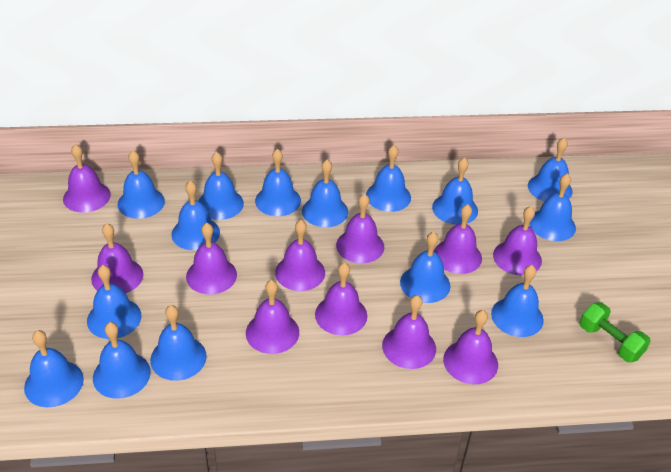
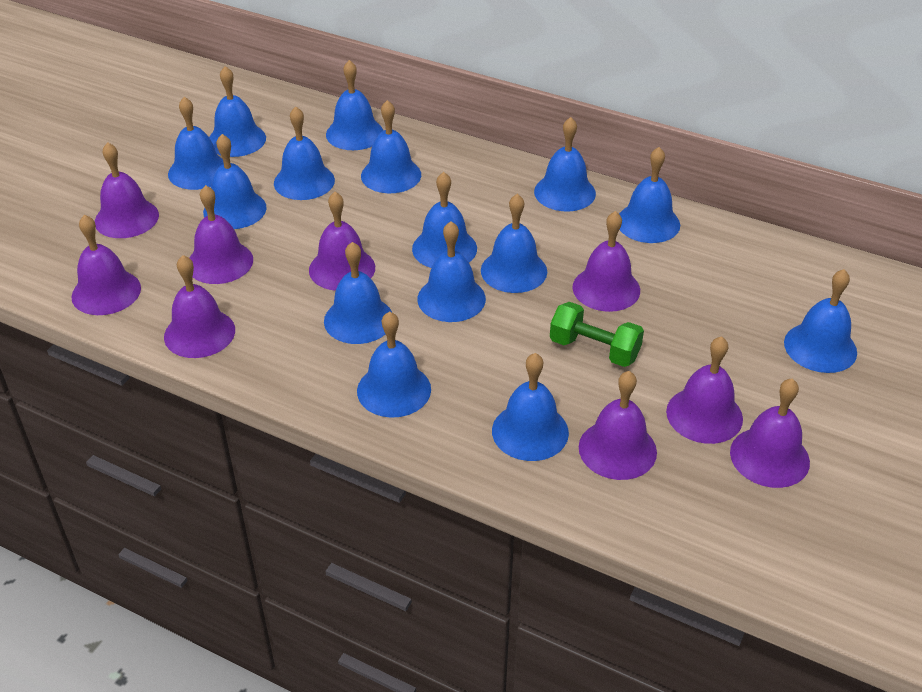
purple bell: 11 -> 9

